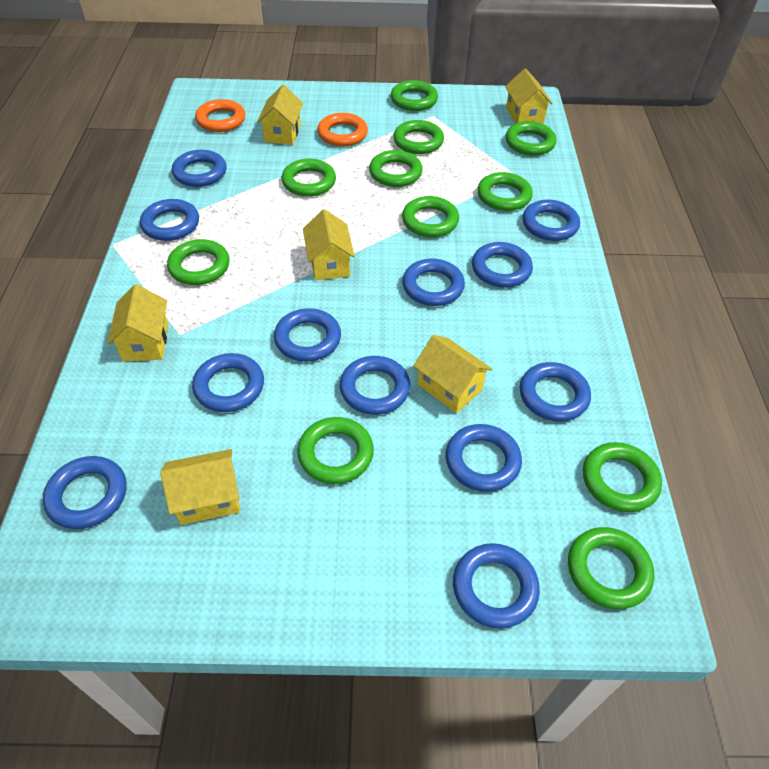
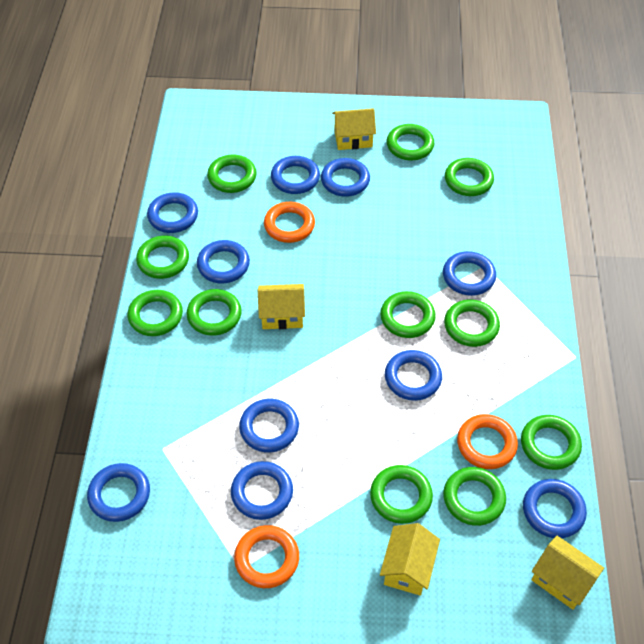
blue ring: 12 -> 10
orange ring: 2 -> 3
yellow house: 6 -> 4

